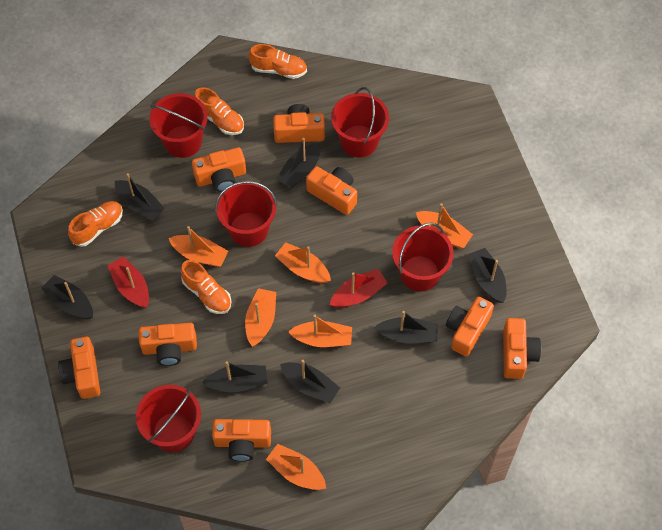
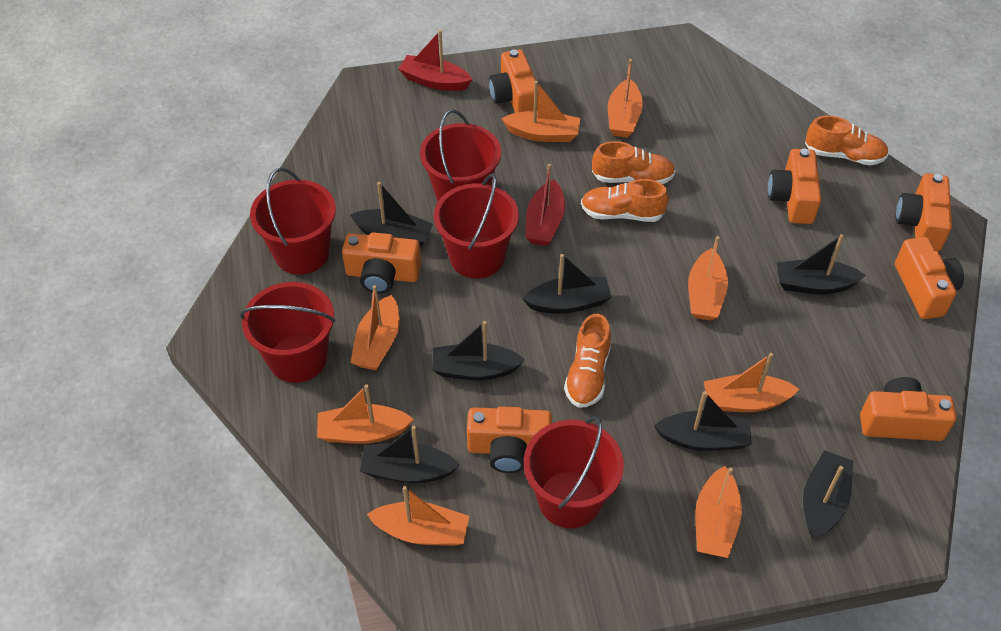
orange boat: 6 -> 8
orange camera: 8 -> 7

